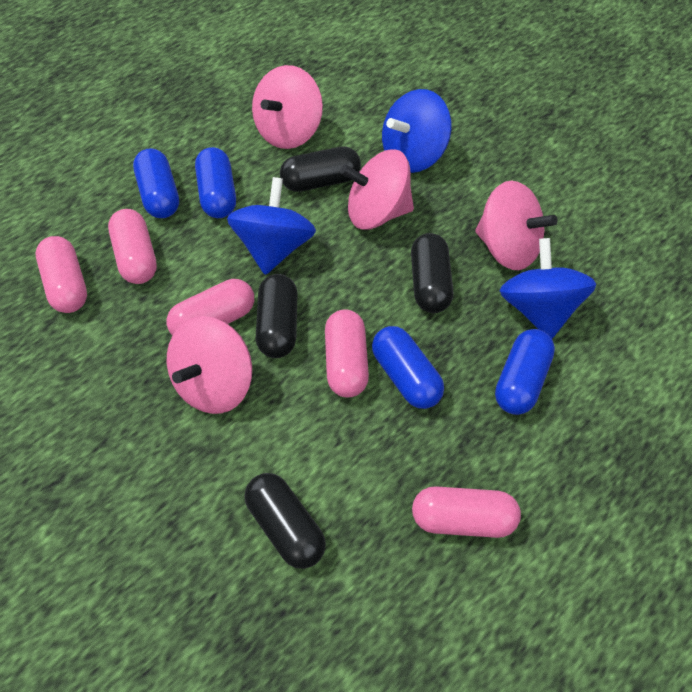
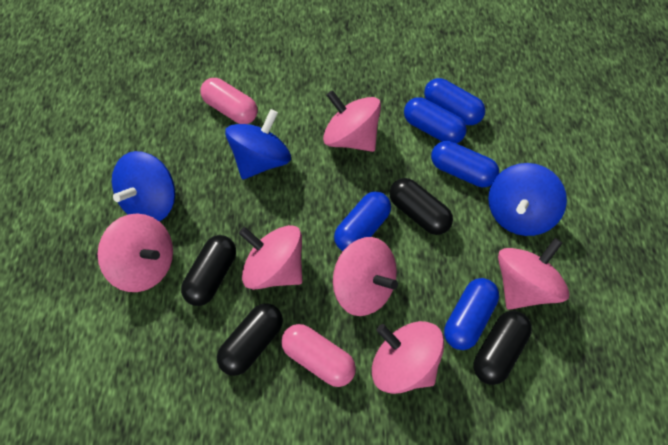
blue capsule: 4 -> 5
pink capsule: 5 -> 2
pink spinning top: 4 -> 6

